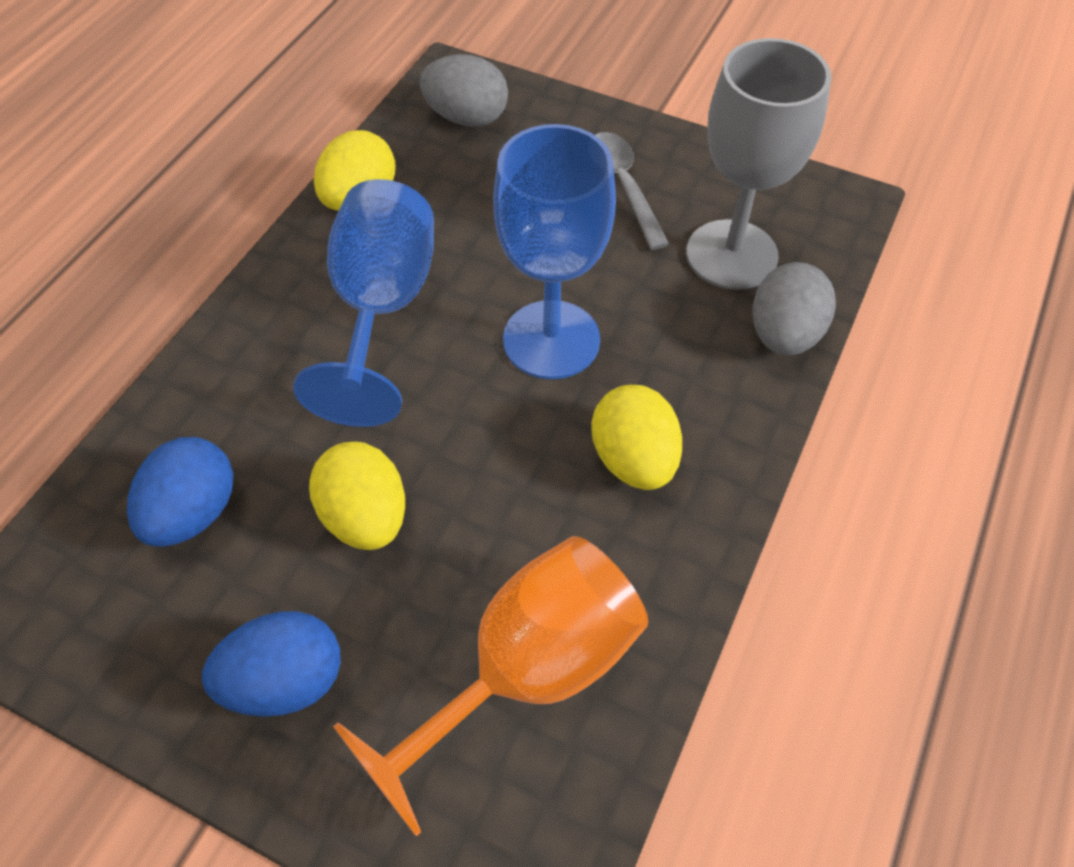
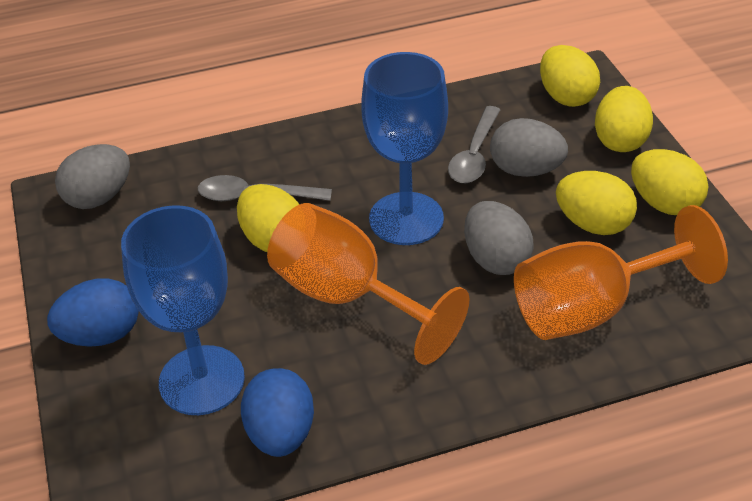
grey egg: 2 -> 3
grey goblet: 1 -> 0
grey spoon: 1 -> 2
orange goblet: 1 -> 2
yellow egg: 3 -> 5

